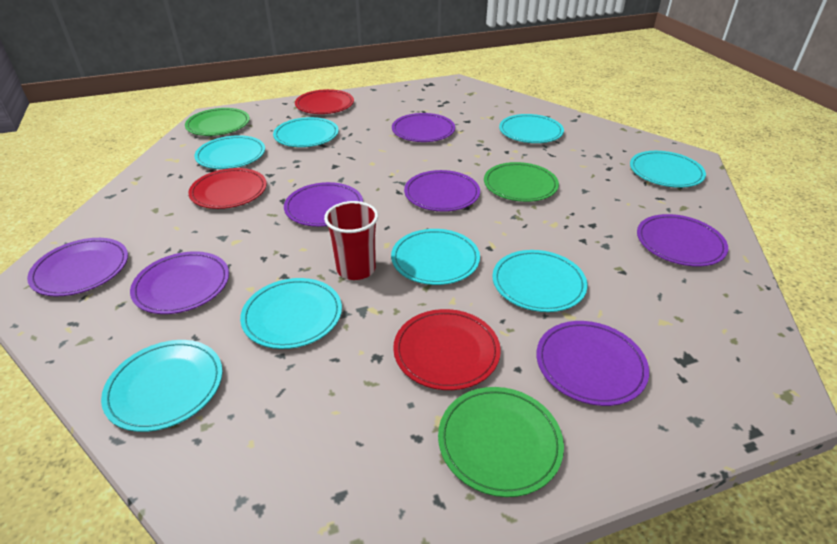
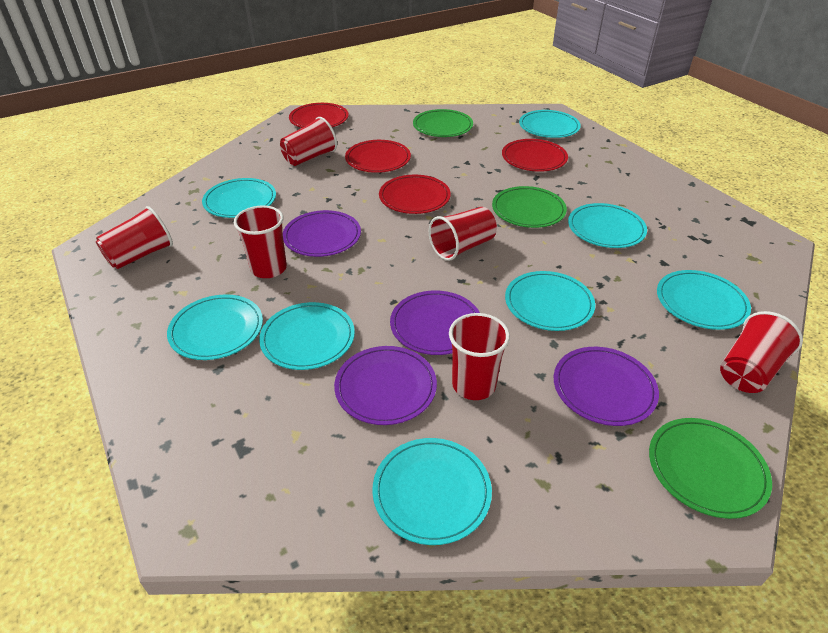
purple plate: 7 -> 4
red cup: 1 -> 6
red plate: 3 -> 4

